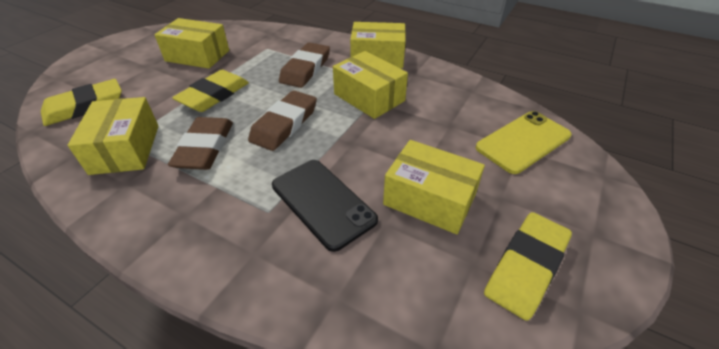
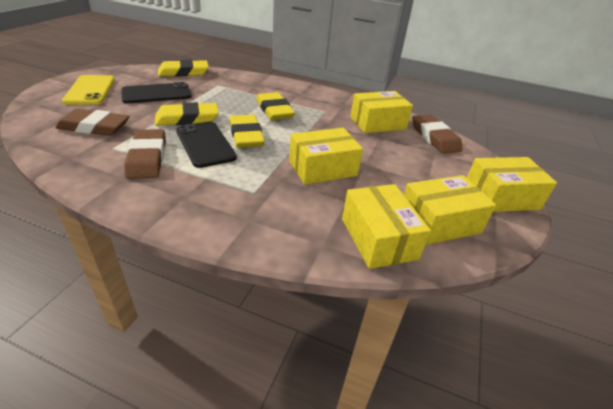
black phone: 1 -> 2
yellow eraser: 3 -> 4

